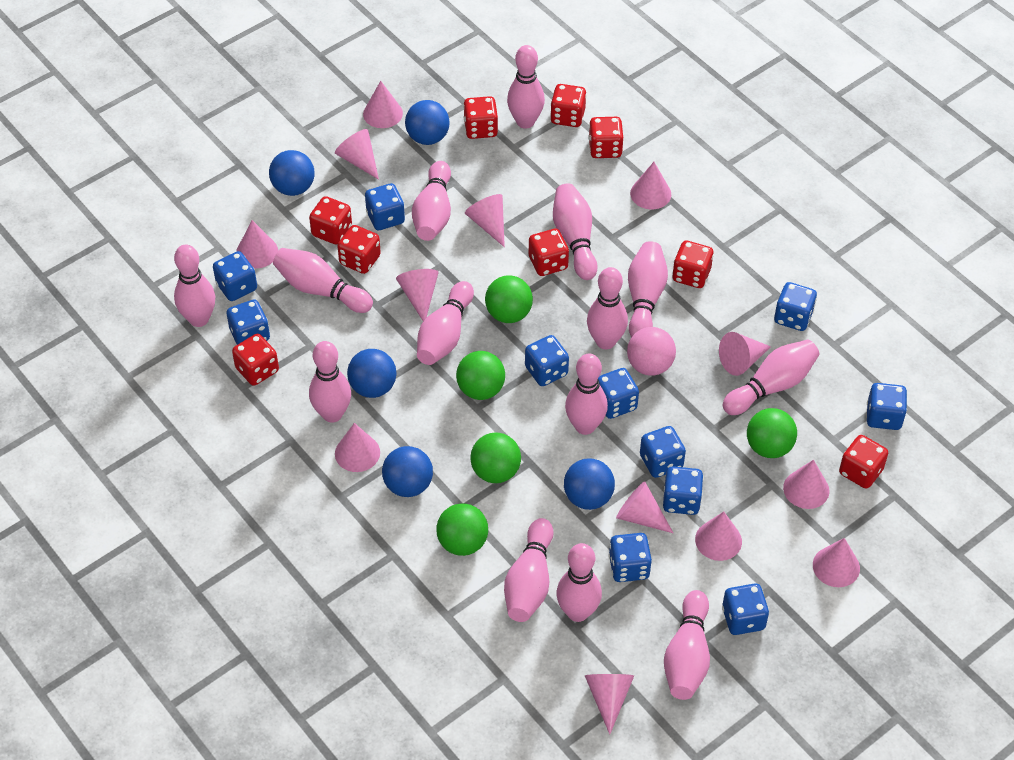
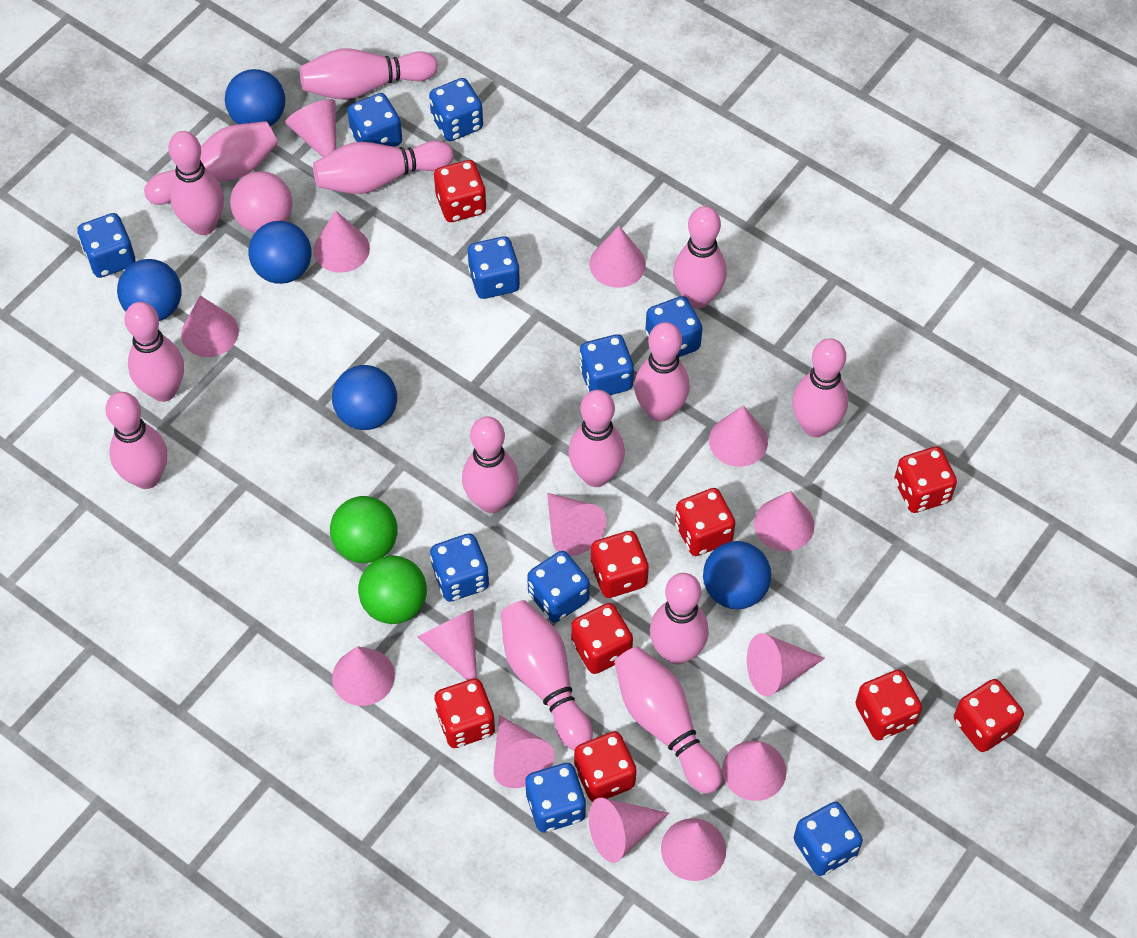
blue dice: 11 -> 10
green ball: 5 -> 2
pink cone: 13 -> 14

